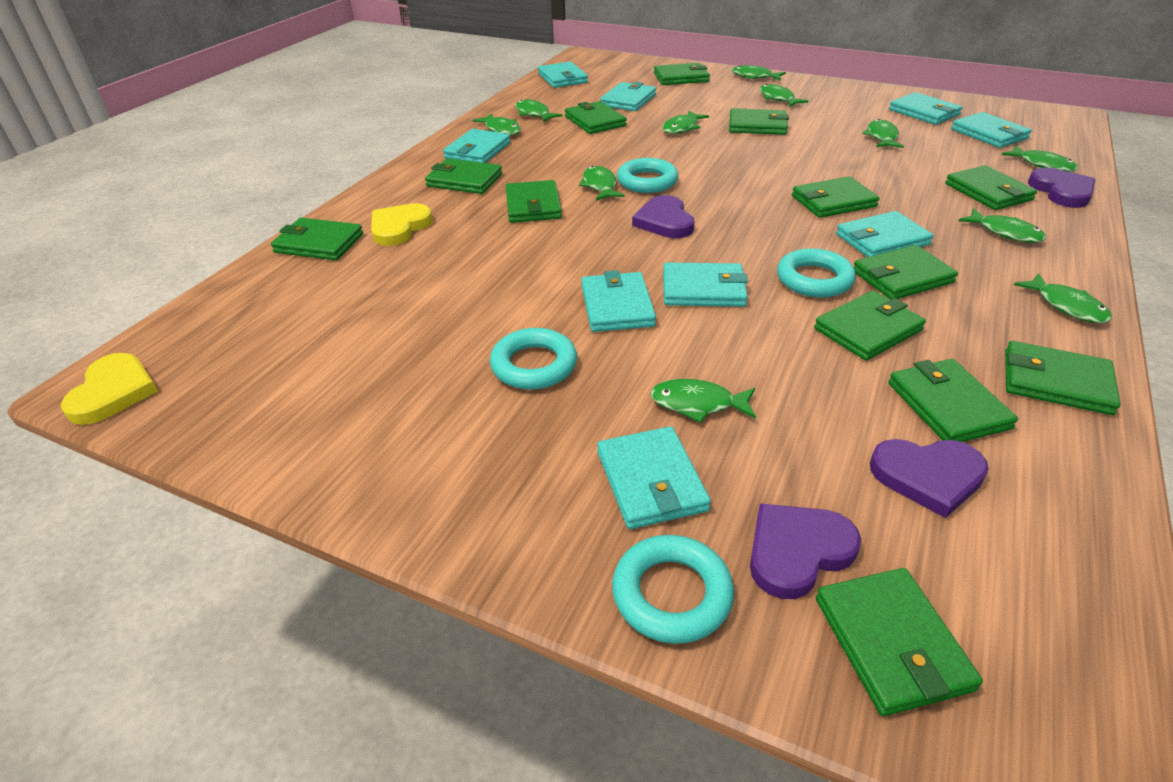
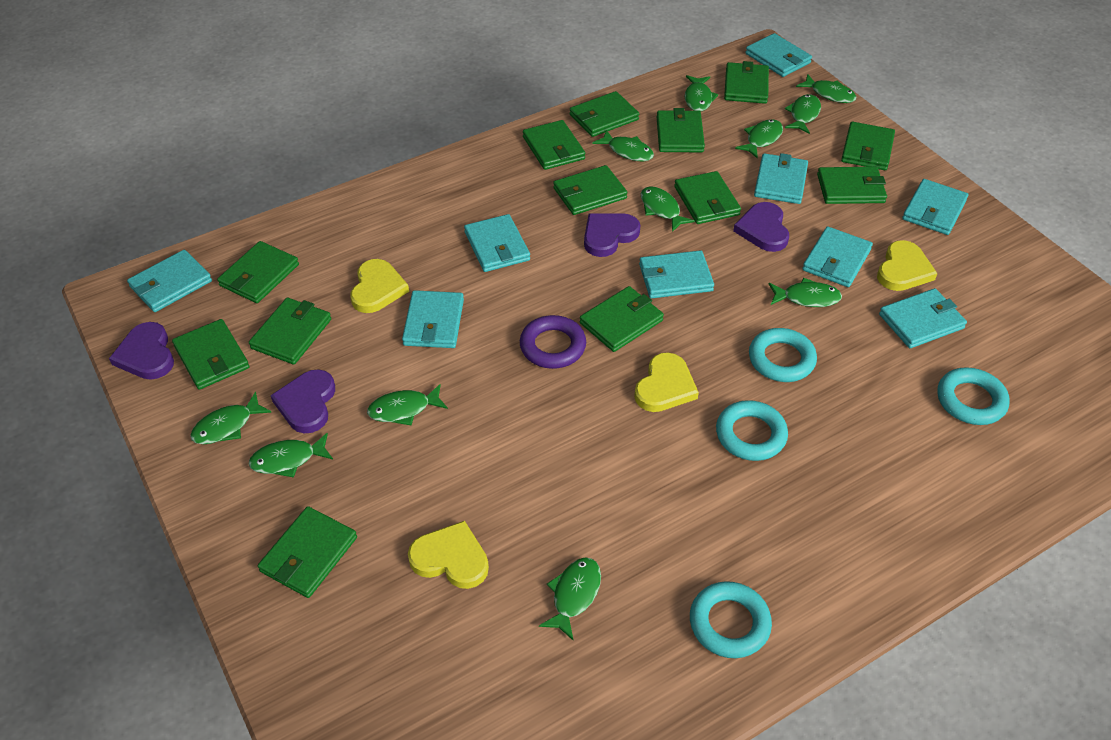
purple ring: 0 -> 1
yellow heart: 2 -> 4

